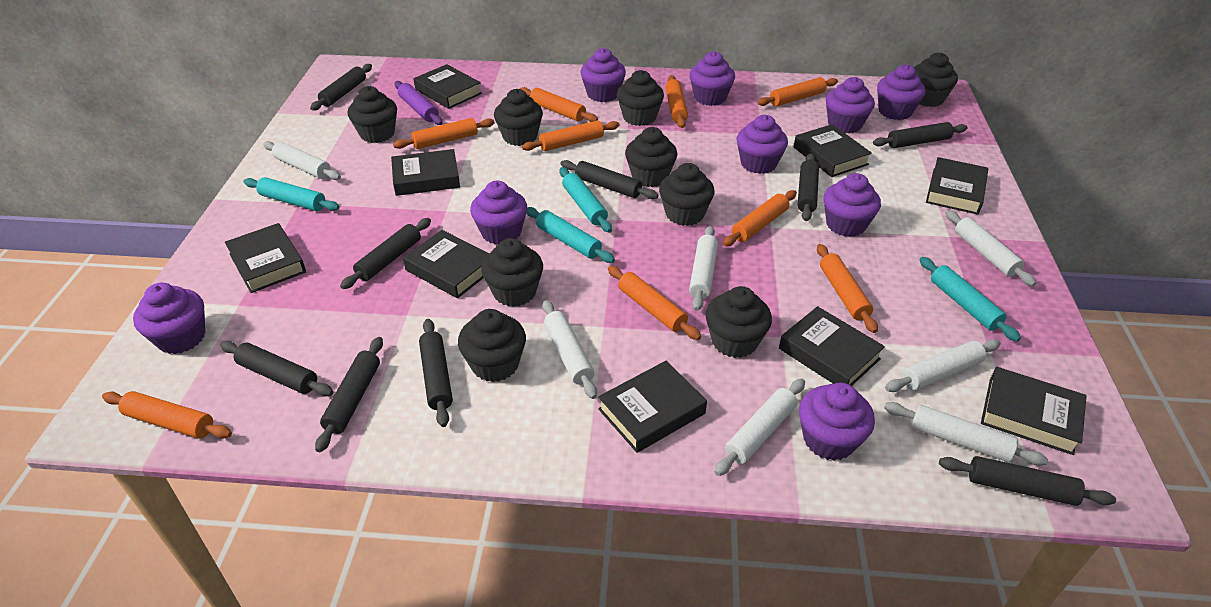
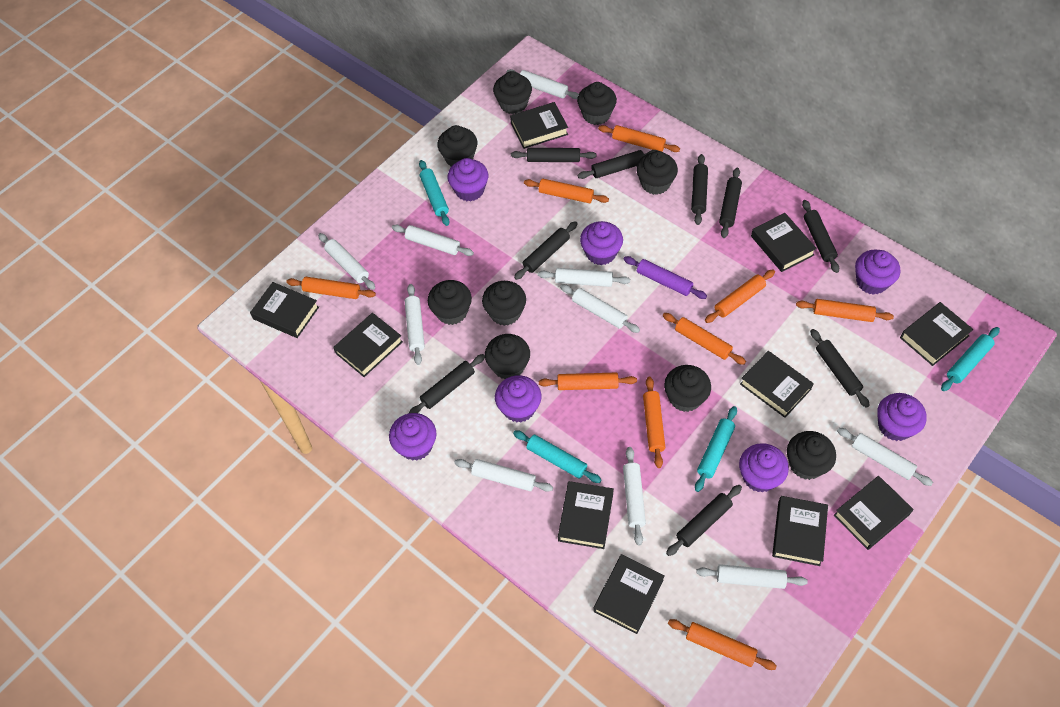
black book: 9 -> 10
purple cupcake: 9 -> 7
white rolling pin: 7 -> 10

